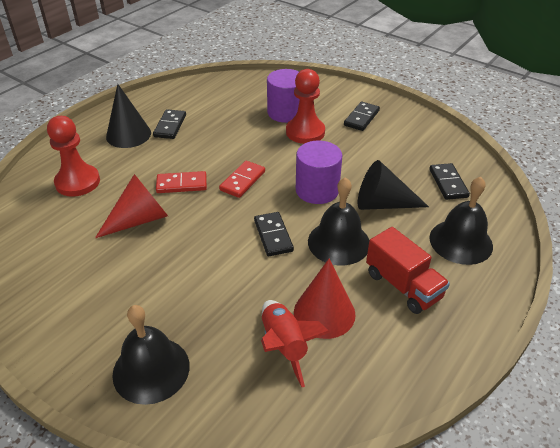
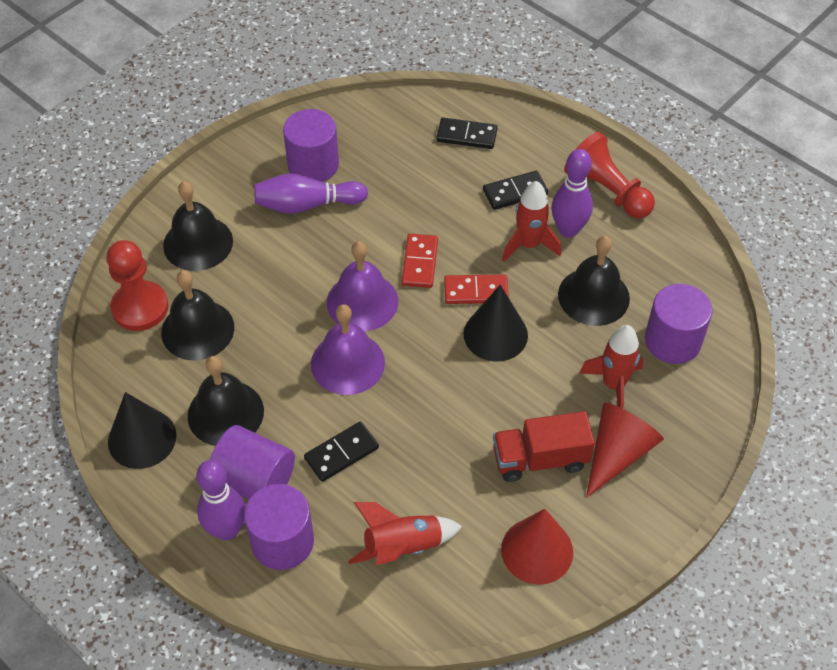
black bell: 3 -> 4
black domino: 4 -> 3
purple bell: 0 -> 2
purple bowling pin: 0 -> 3
purple cylinder: 2 -> 4
red rocket: 1 -> 3

